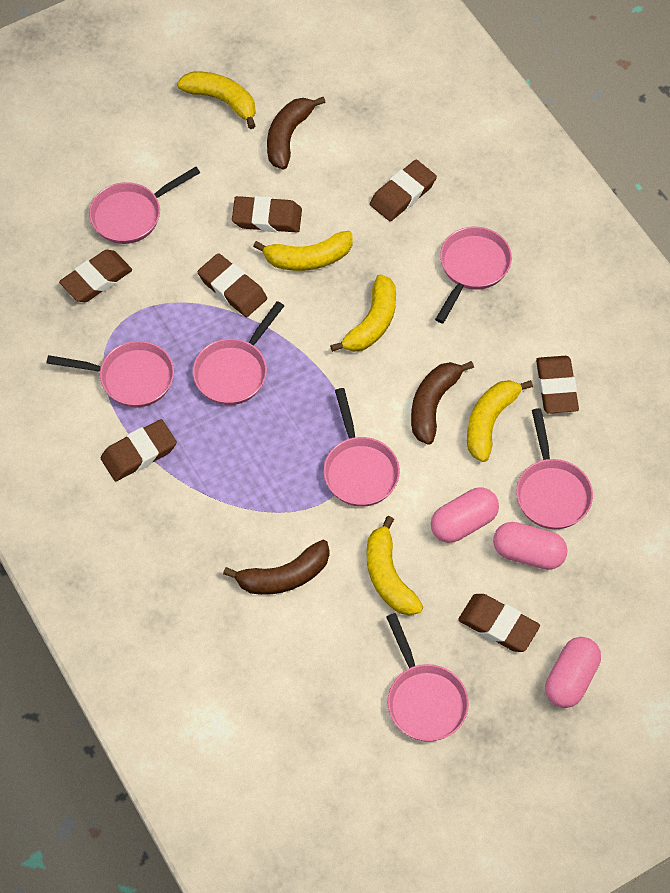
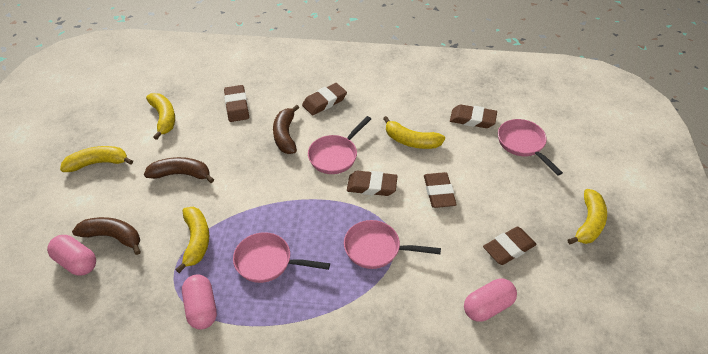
brown eraser: 7 -> 6
pink pan: 7 -> 4

